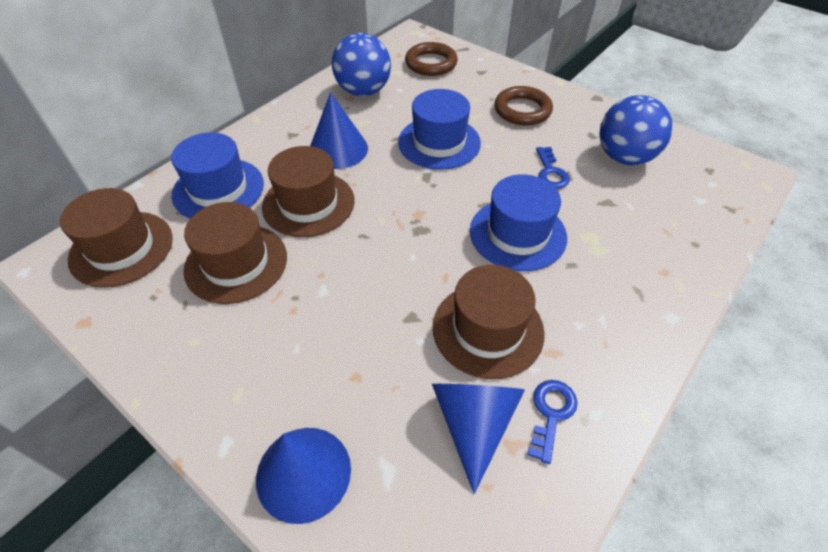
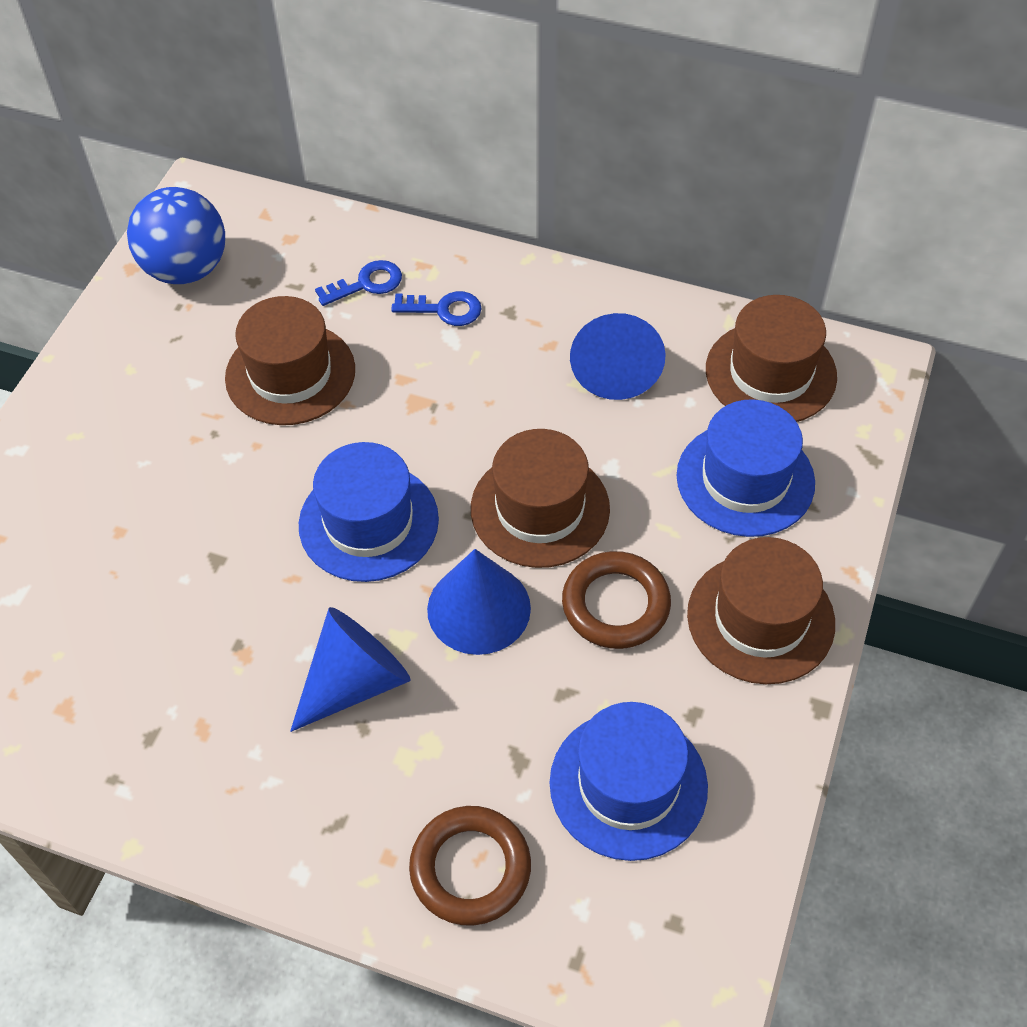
blue ball: 2 -> 1

